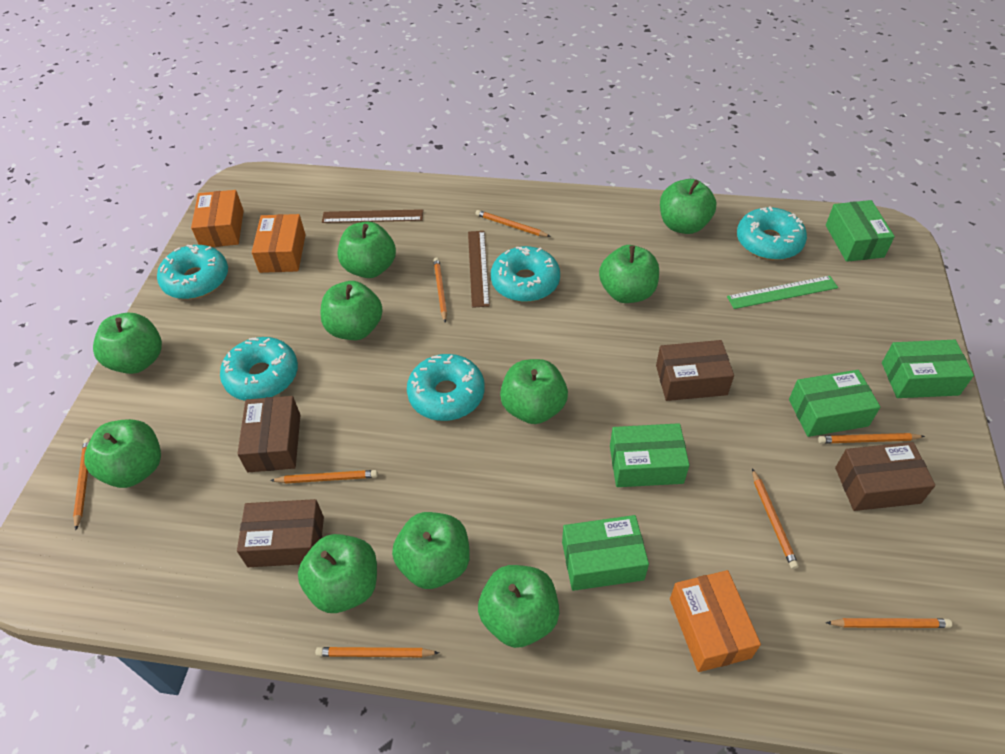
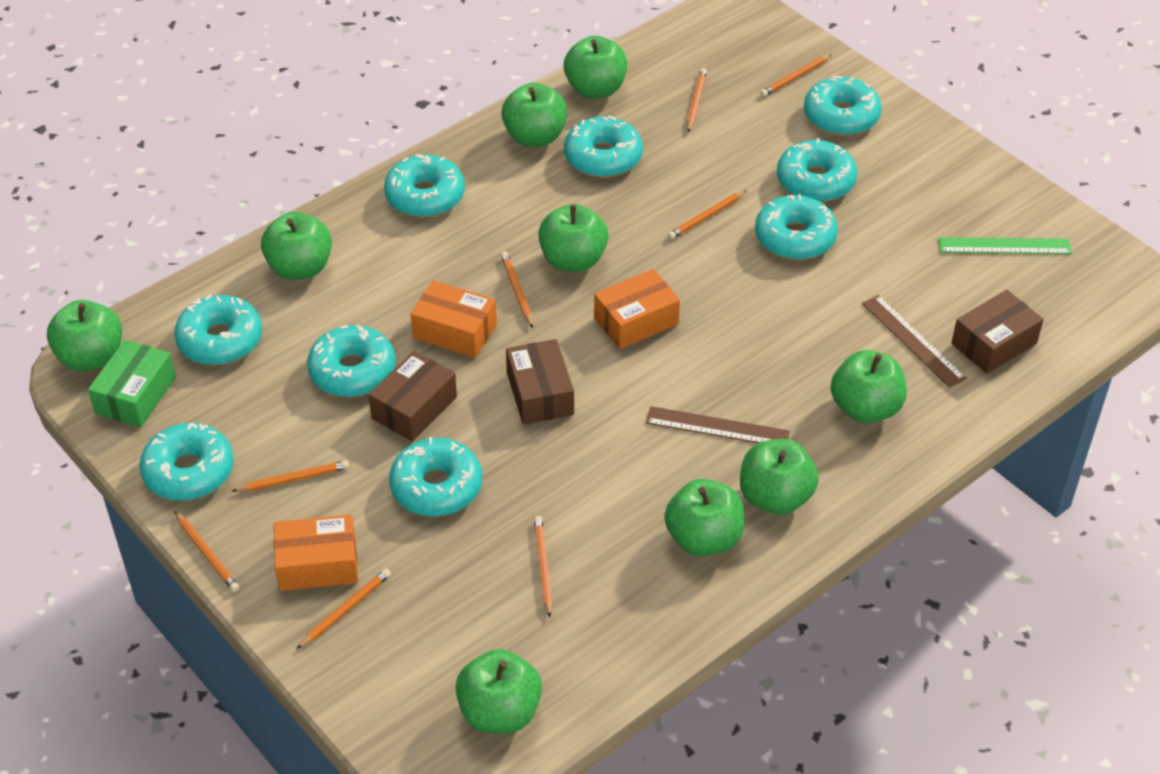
brown box: 4 -> 3
green apple: 10 -> 9
green box: 5 -> 1
turquoise donut: 5 -> 9

